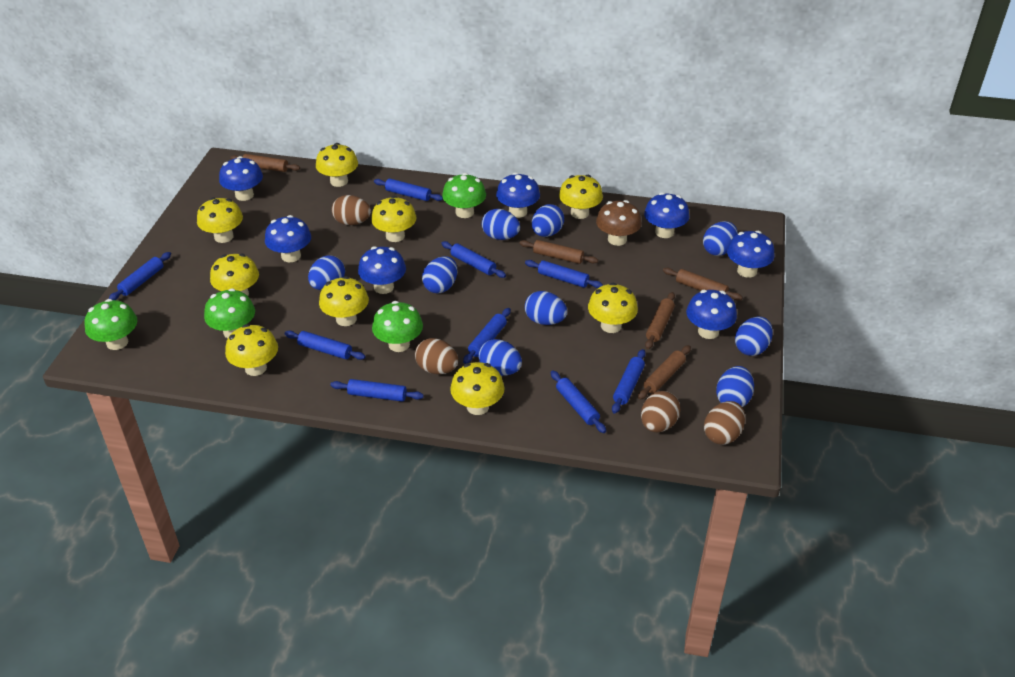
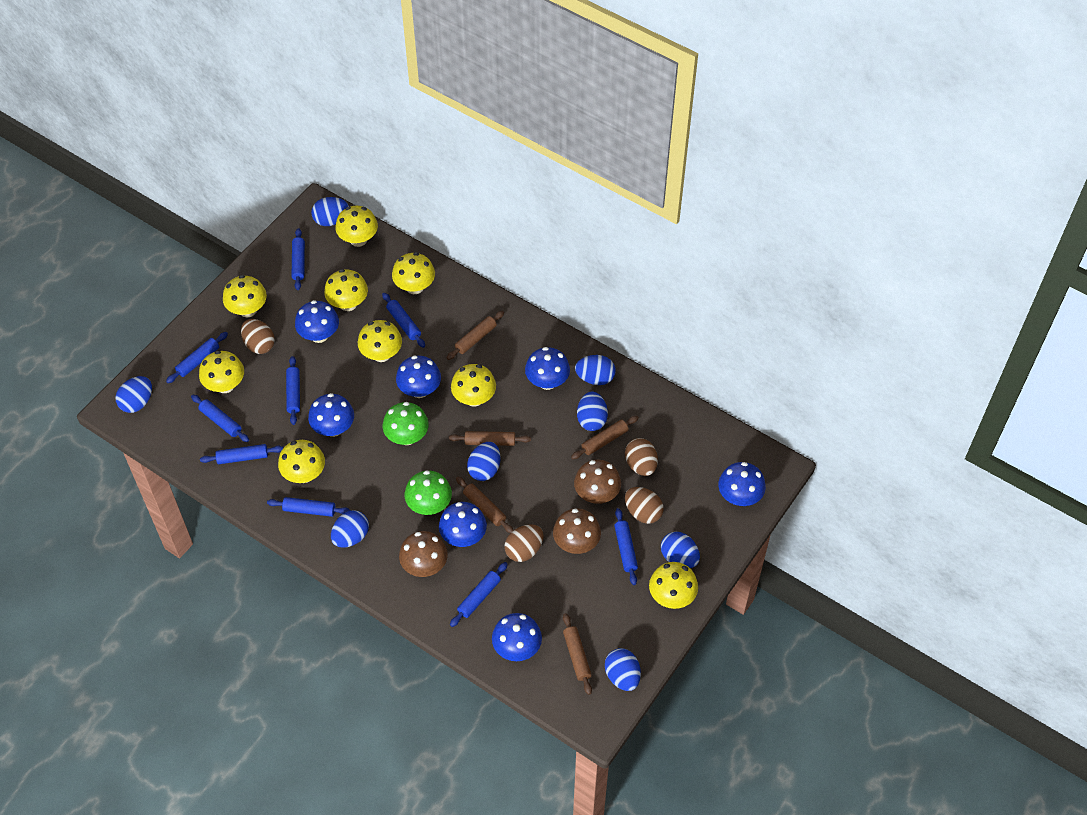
blue egg: 9 -> 8
brown mushroom: 1 -> 3
green mushroom: 4 -> 2

